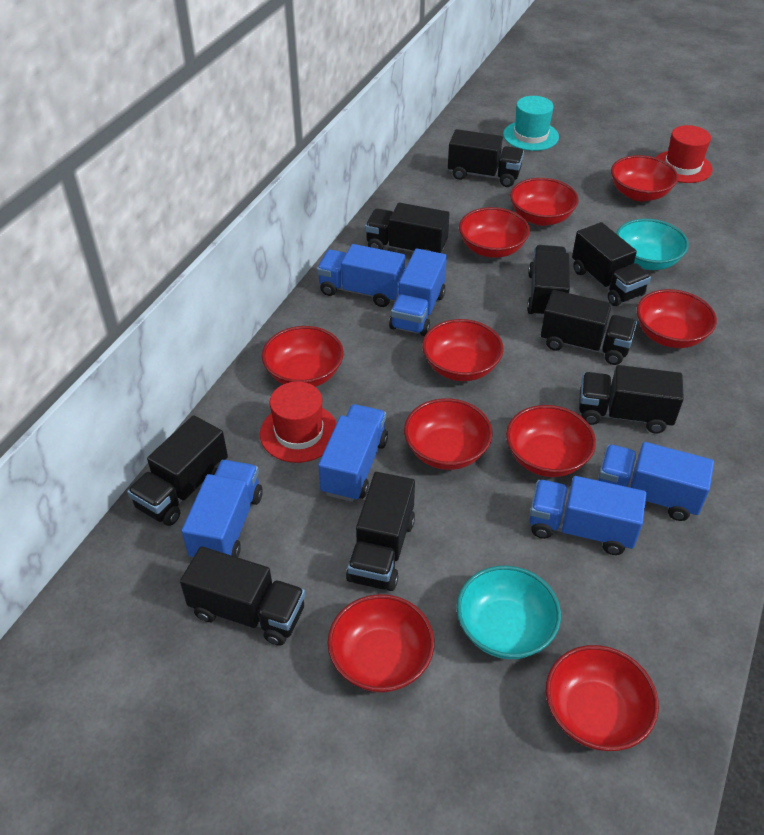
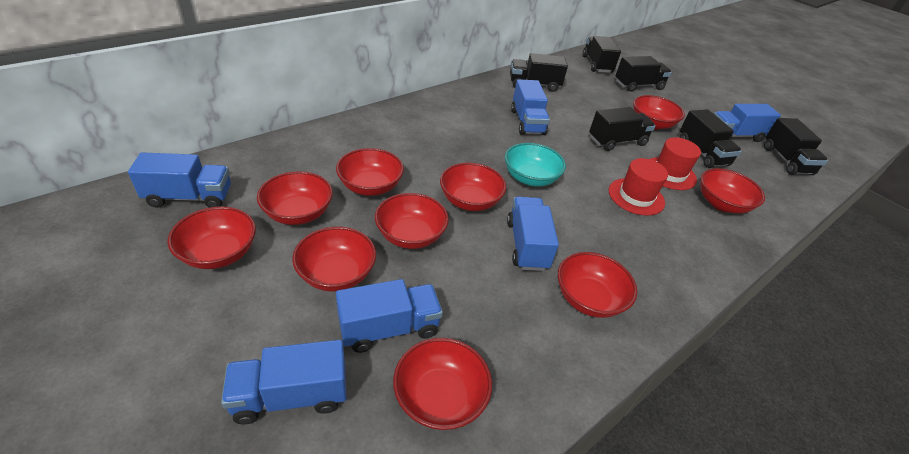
black truck: 9 -> 6
turquoise bowl: 2 -> 1
turquoise hat: 1 -> 0

